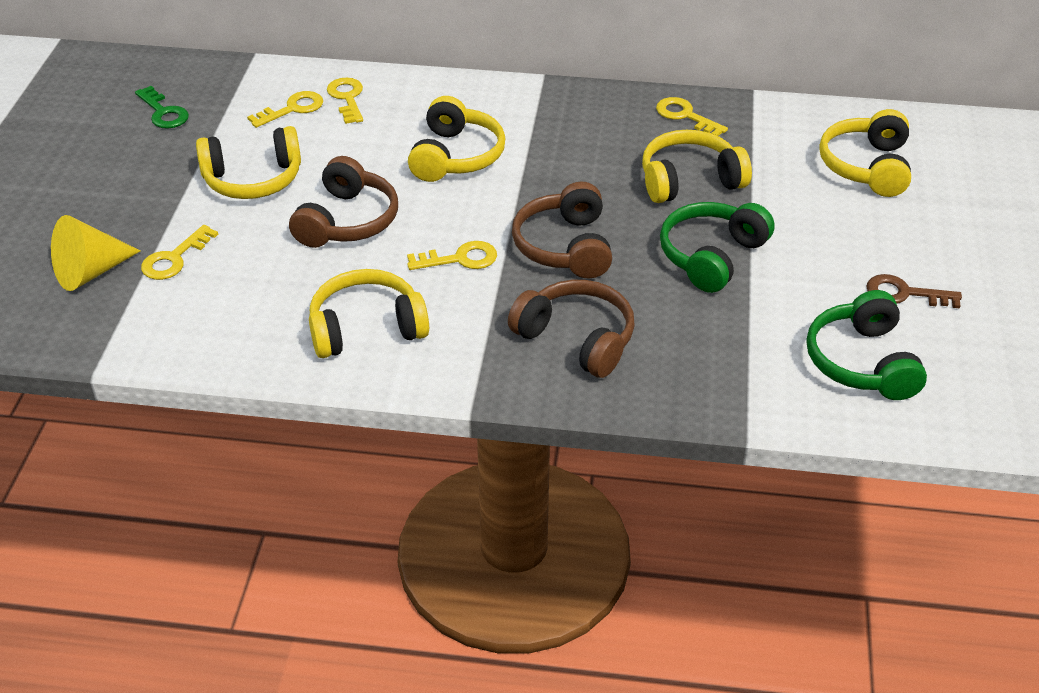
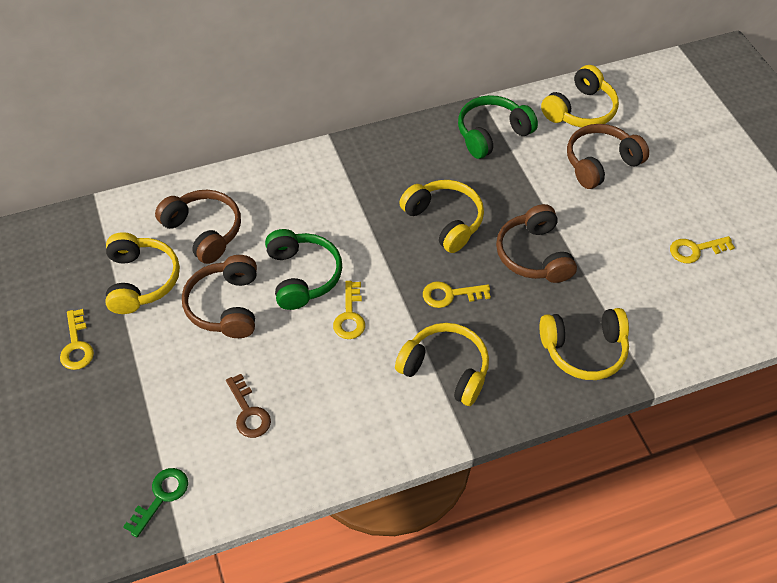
brown headphones: 3 -> 4
yellow cone: 1 -> 0
yellow key: 5 -> 4

